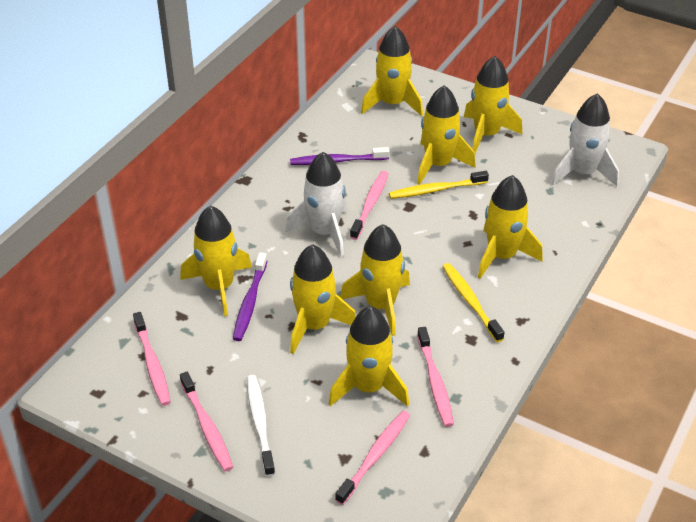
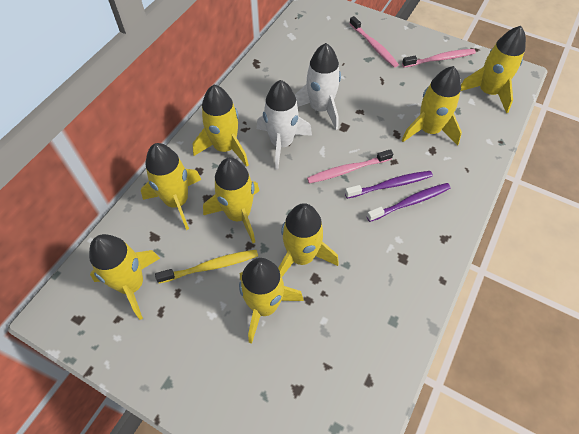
pink toothbrush: 5 -> 3
white toothbrush: 1 -> 0
yellow toothbrush: 2 -> 1

